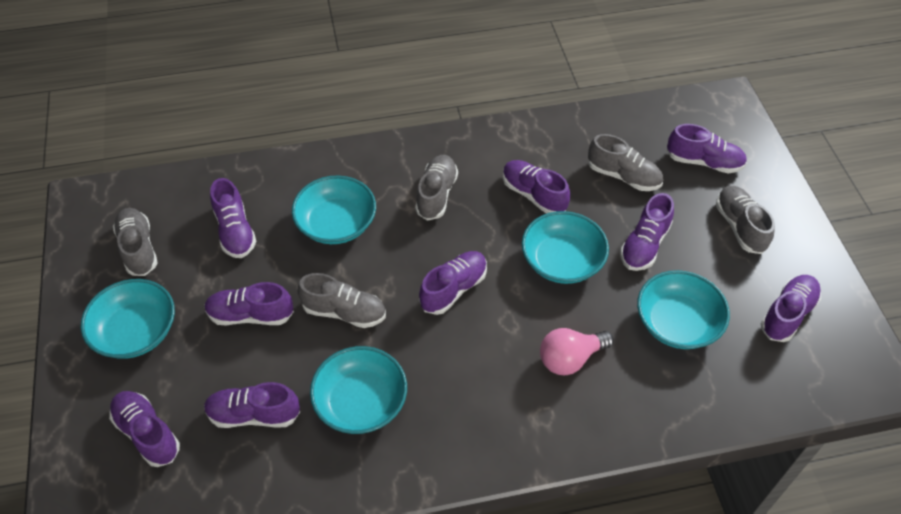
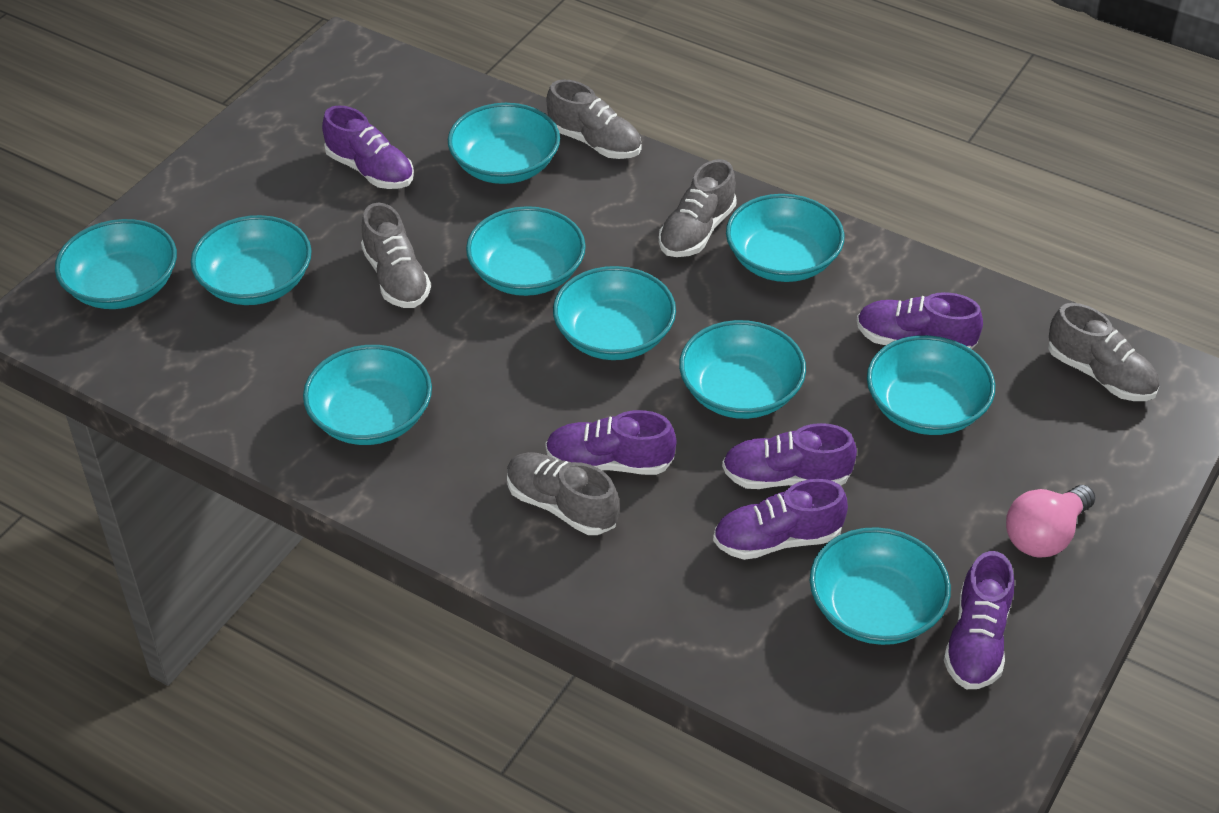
purple shoe: 9 -> 6
turquoise bowl: 5 -> 10

